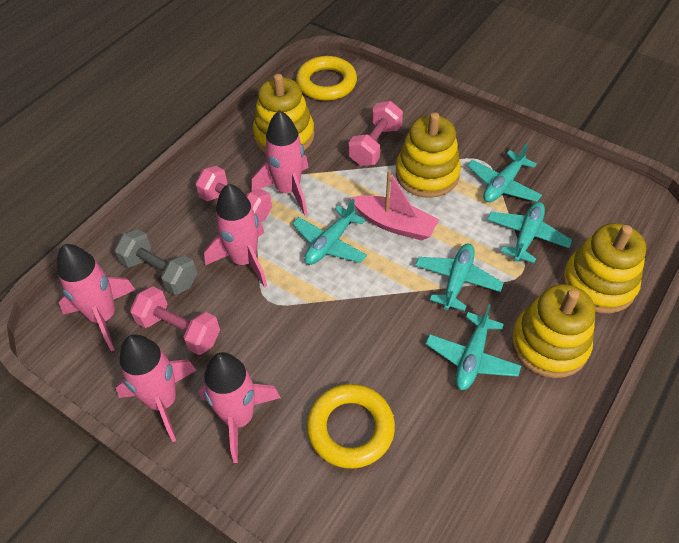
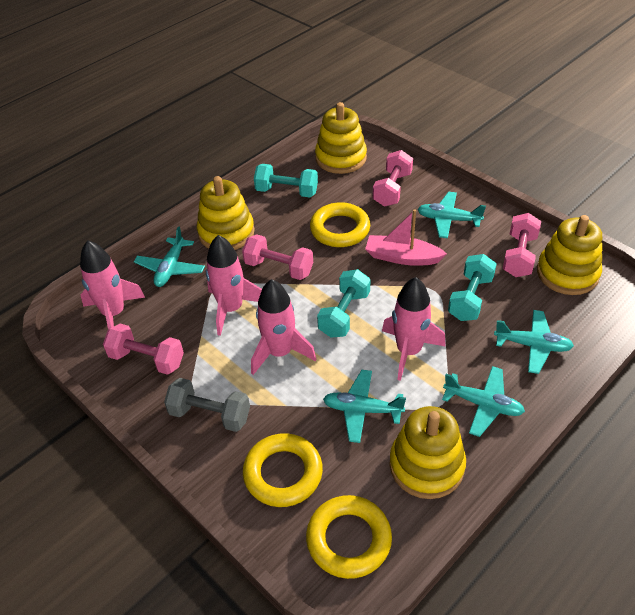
pink dumbbell: 3 -> 4
pink rocket: 5 -> 4
turquoise dumbbell: 0 -> 3
yellow ring: 2 -> 3

